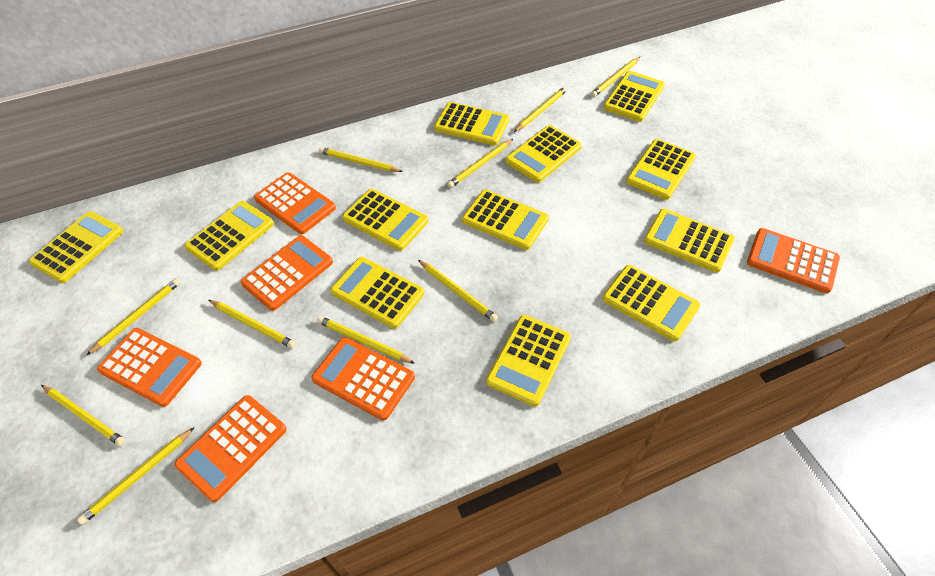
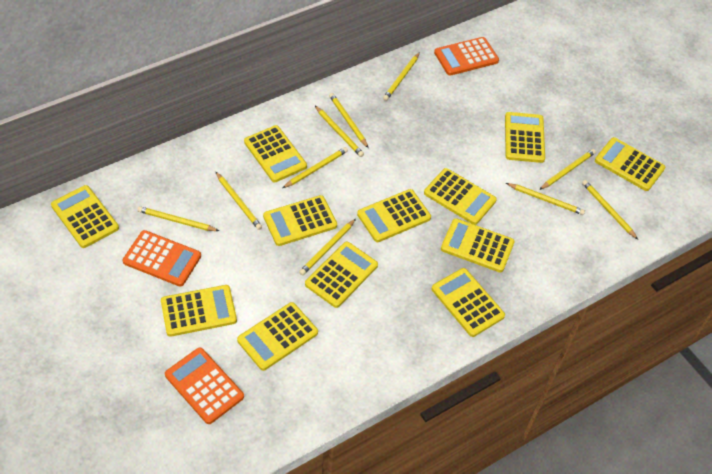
orange calculator: 6 -> 3

